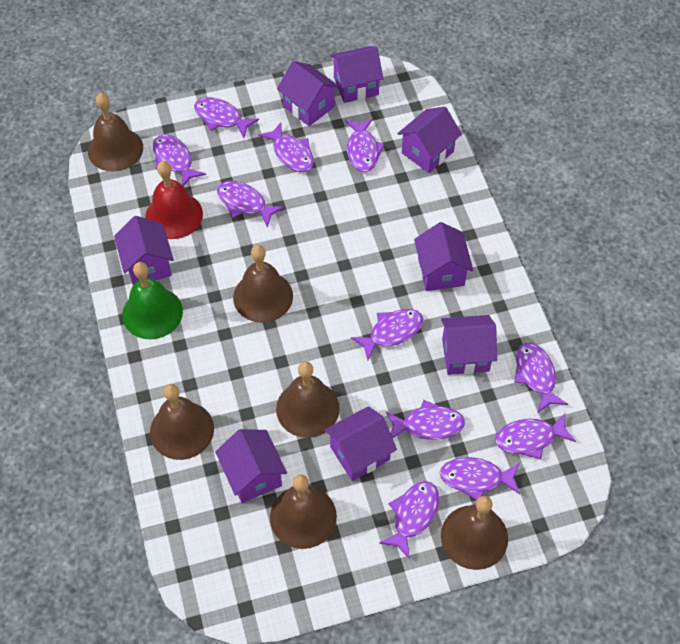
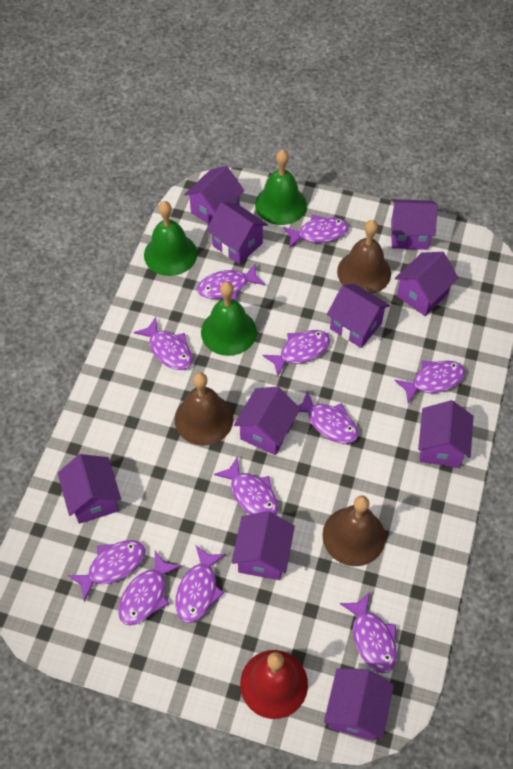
brown bell: 6 -> 3
green bell: 1 -> 3
purple house: 8 -> 10

